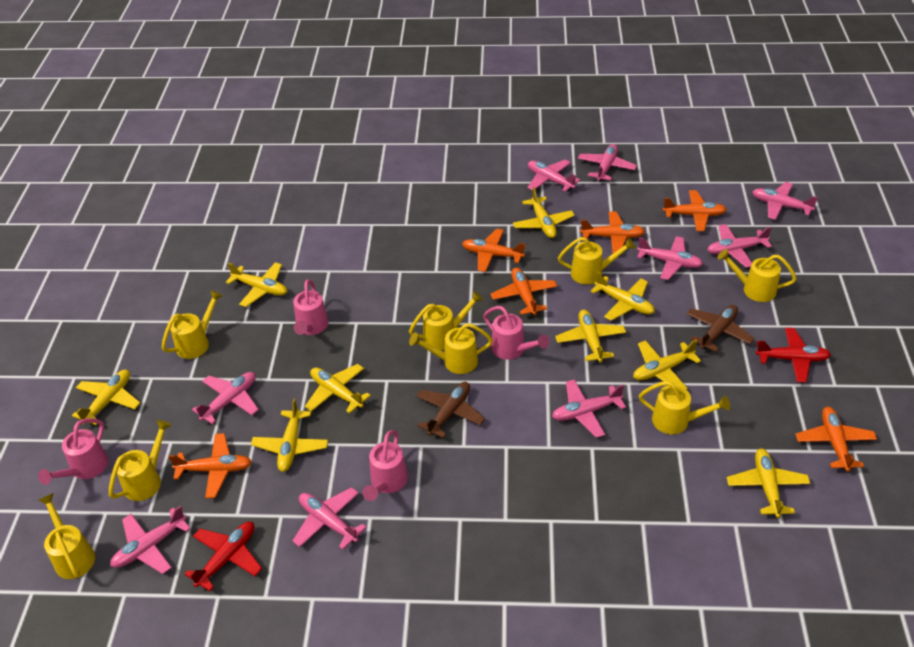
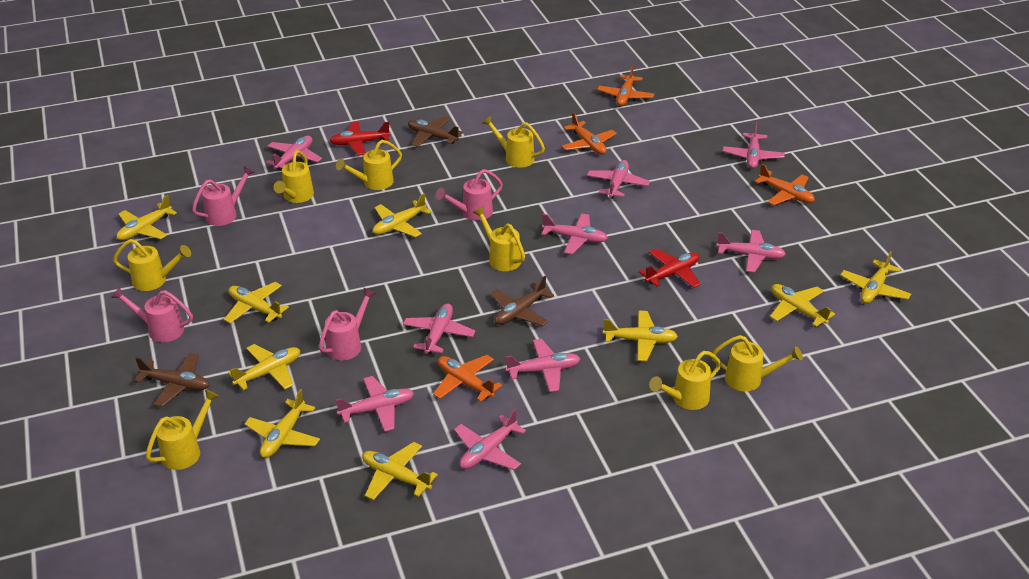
brown plane: 2 -> 3
orange plane: 6 -> 4

